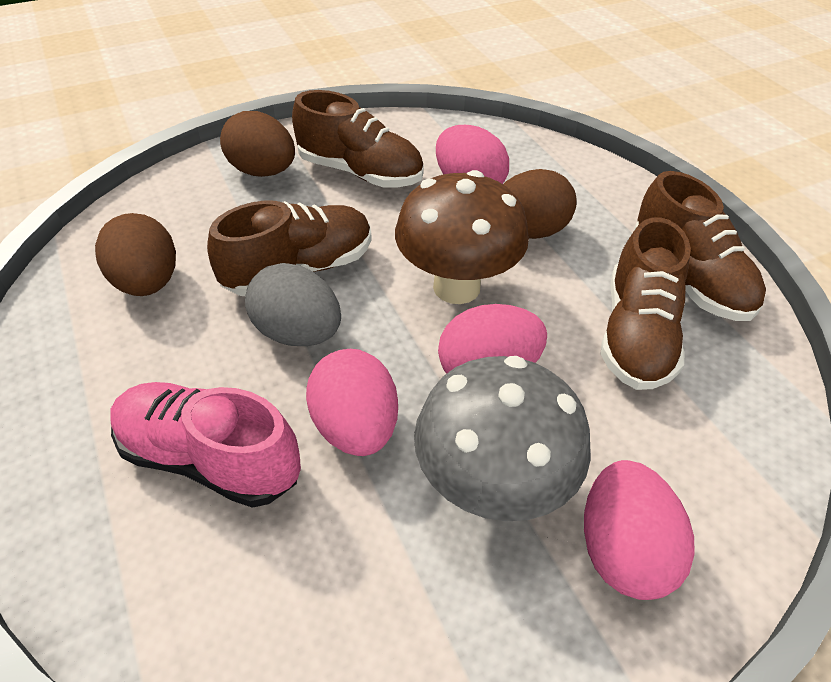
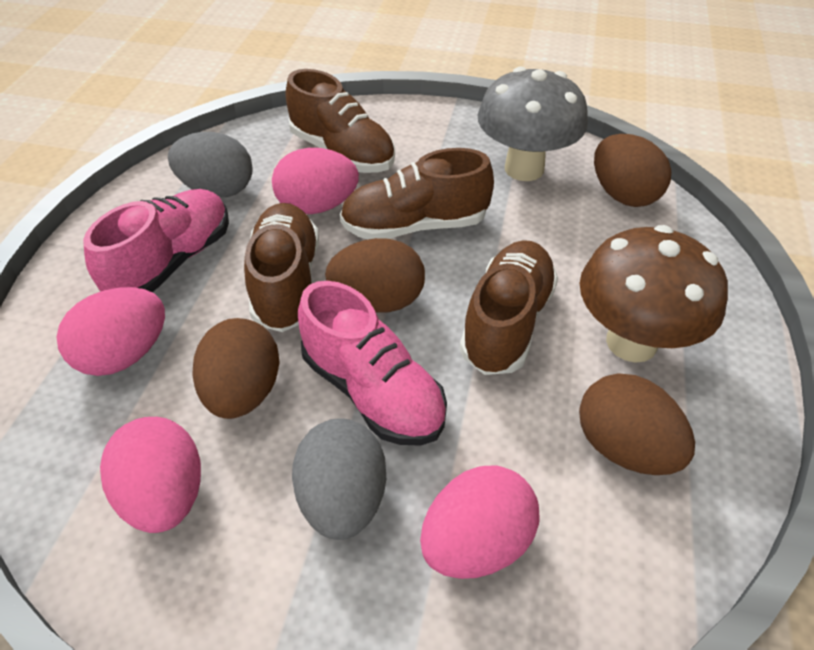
brown egg: 3 -> 4
grey egg: 1 -> 2
pink shoe: 1 -> 2

